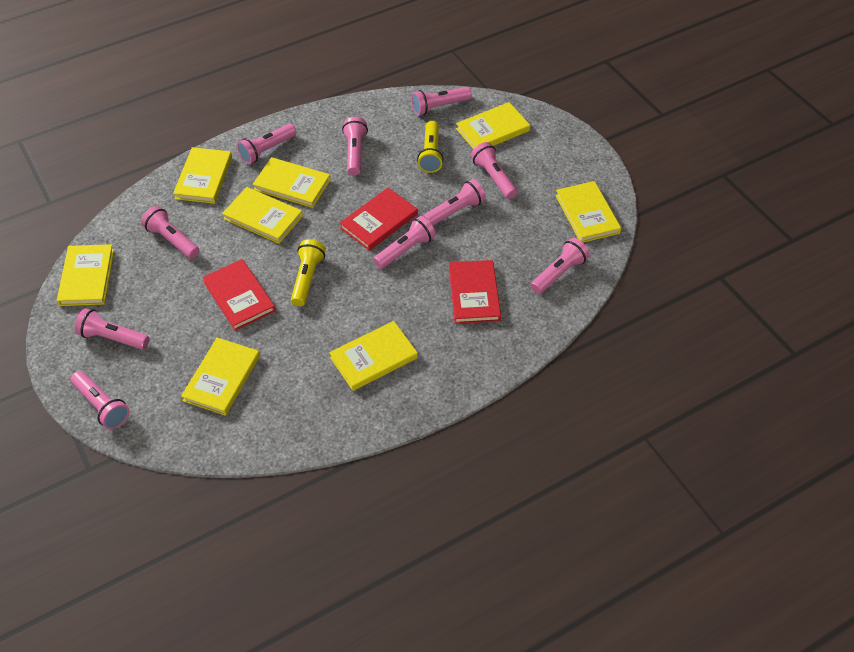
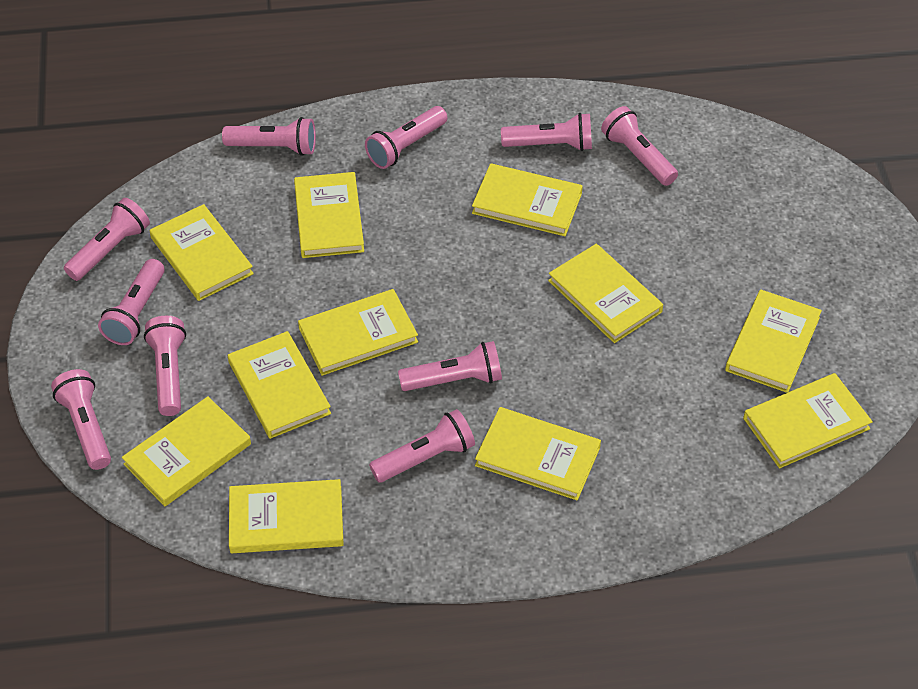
red book: 3 -> 0
yellow book: 8 -> 11
yellow flashlight: 2 -> 0

